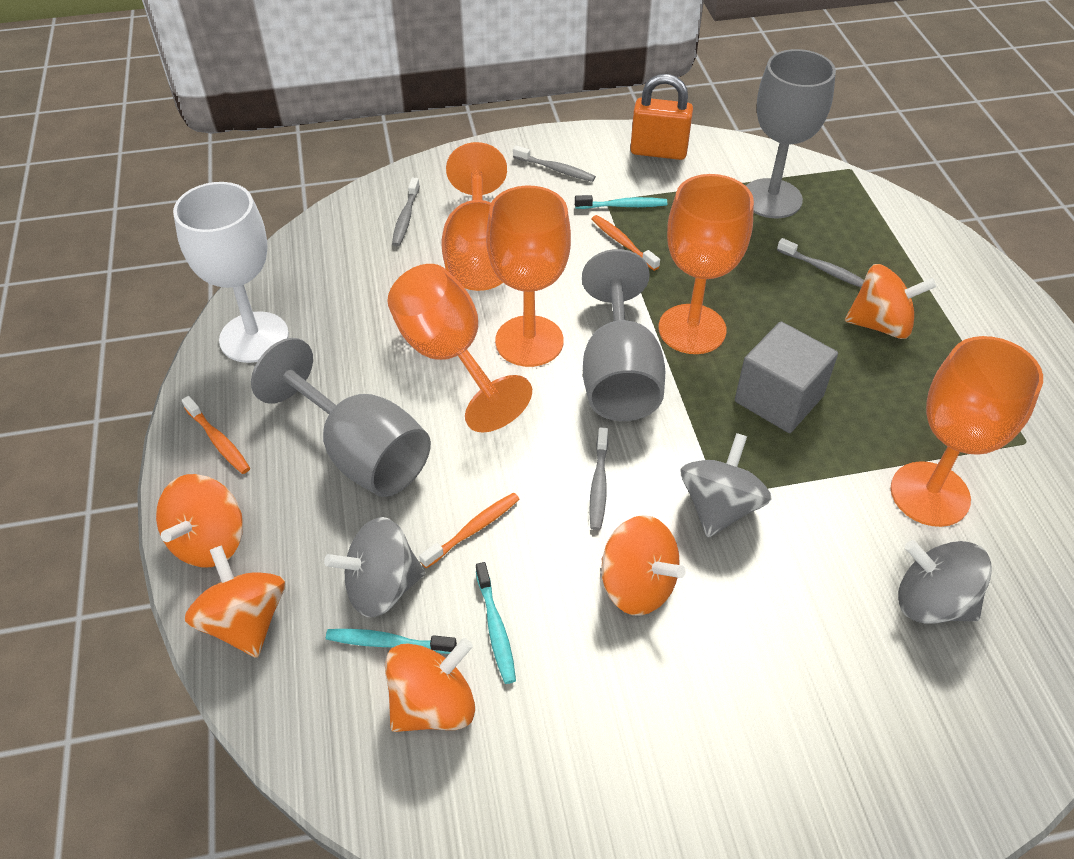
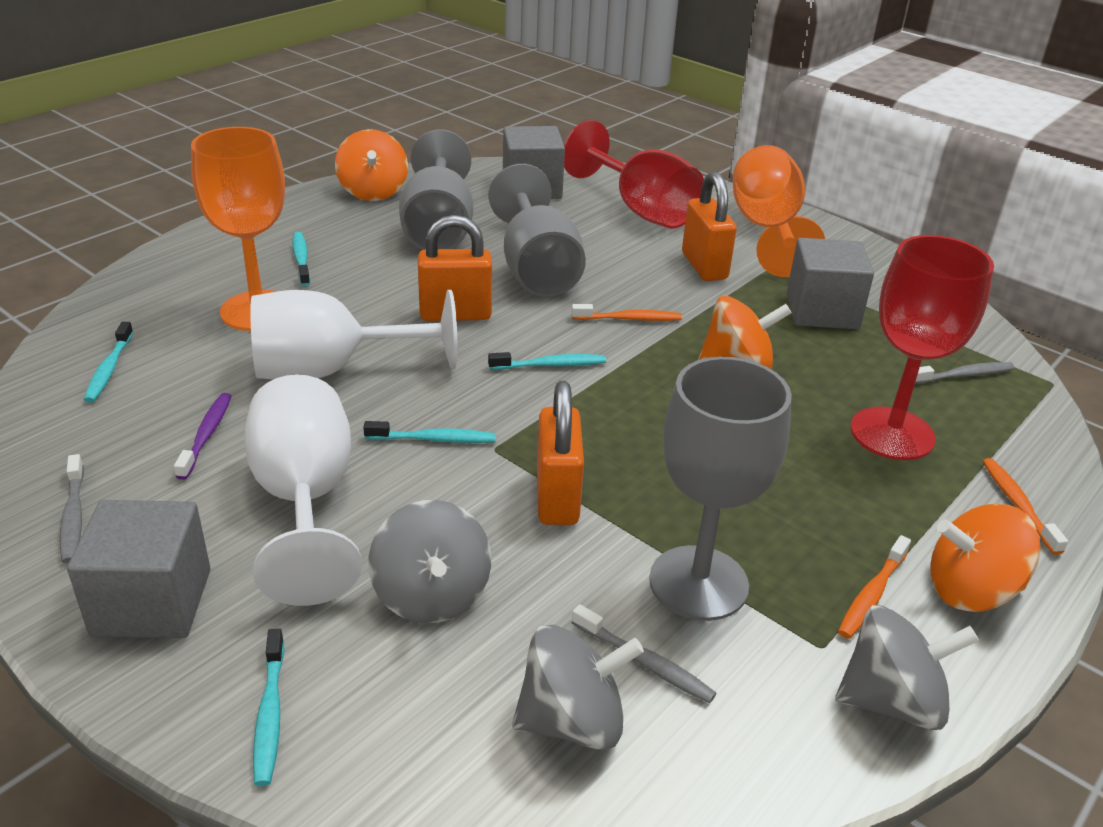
grey cube: 1 -> 3
grey toothbrush: 4 -> 3
orange goblet: 5 -> 2
orange padlock: 1 -> 3
orange spinning top: 5 -> 3
purple toothbrush: 0 -> 1
red goblet: 0 -> 2
turquoise toothbrush: 3 -> 5
white goblet: 1 -> 2

